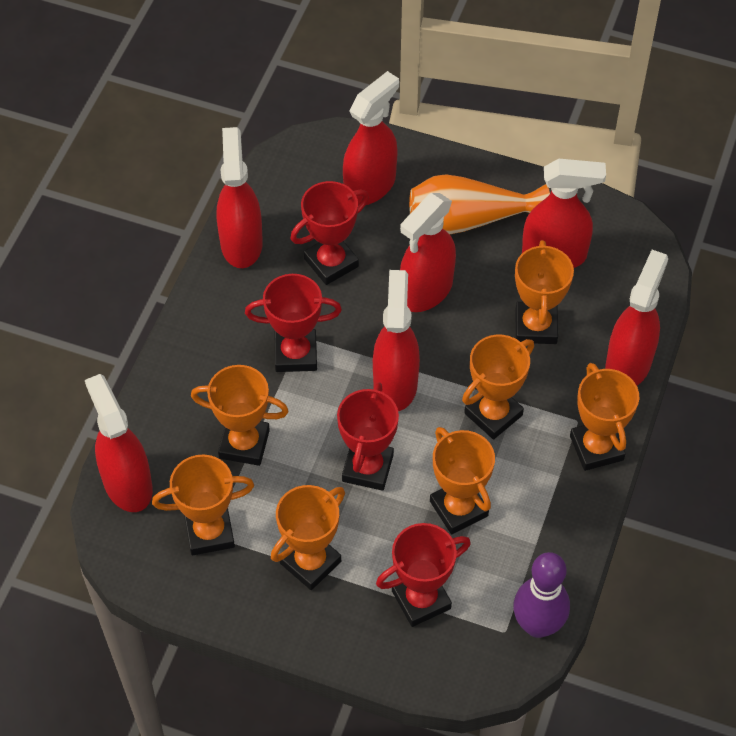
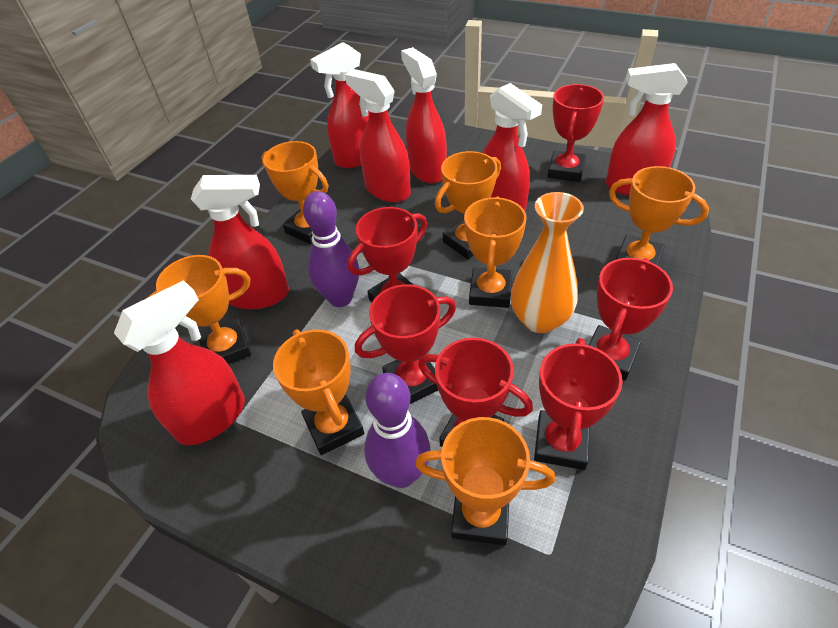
purple bowling pin: 1 -> 2
red trophy: 4 -> 6

